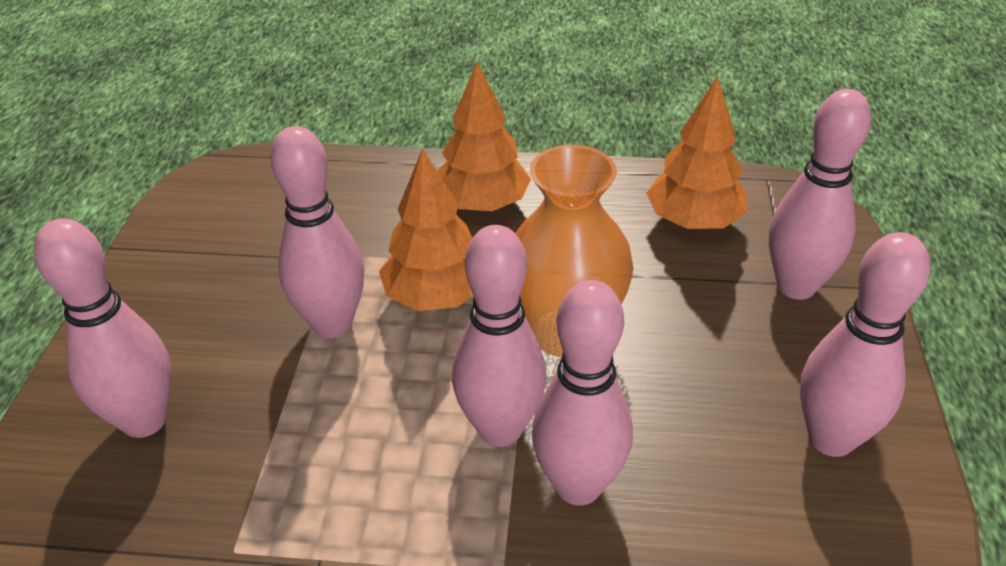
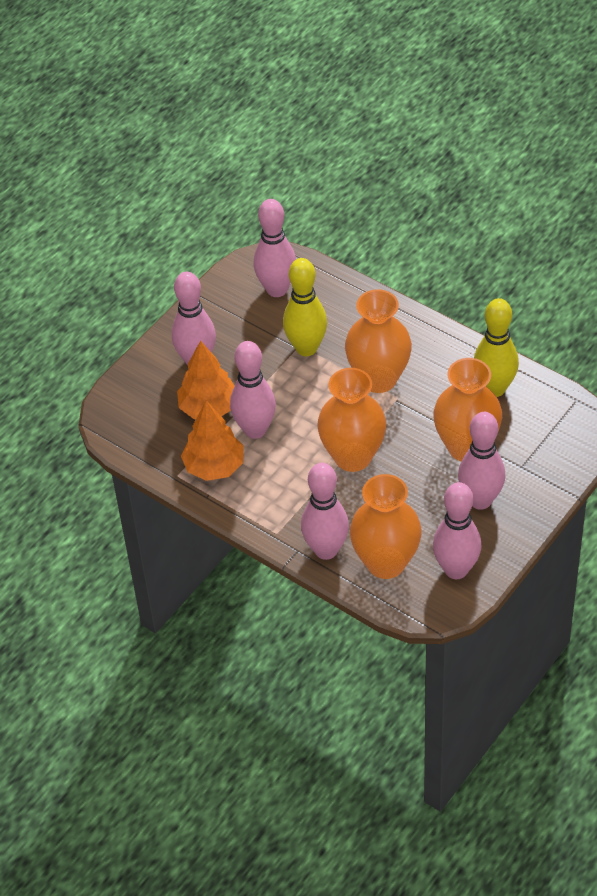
orange tree: 3 -> 2
orange vase: 1 -> 4
yellow bowling pin: 0 -> 2

